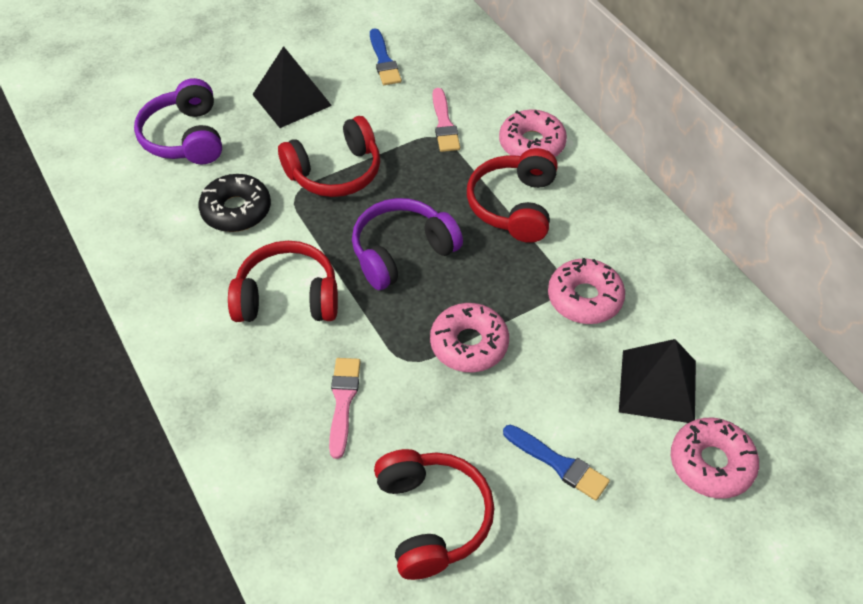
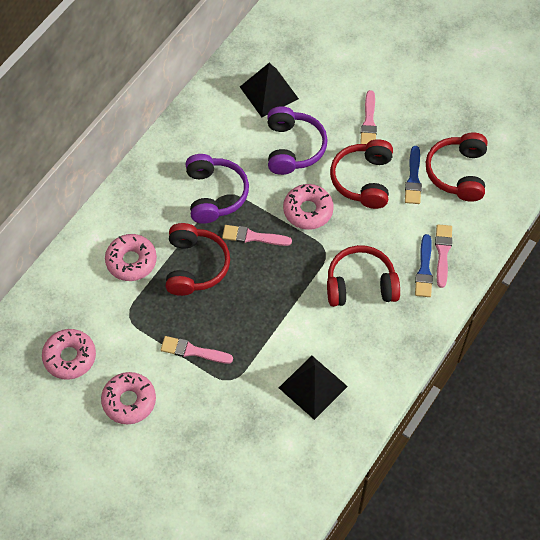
black donut: 1 -> 0
pink brush: 2 -> 4

